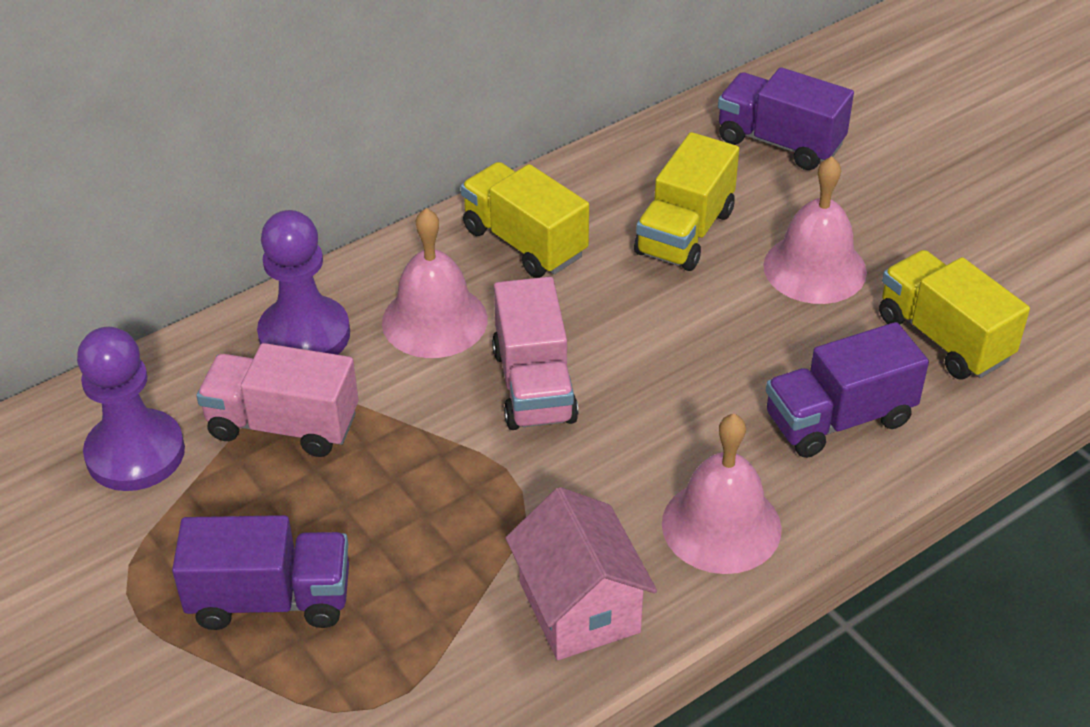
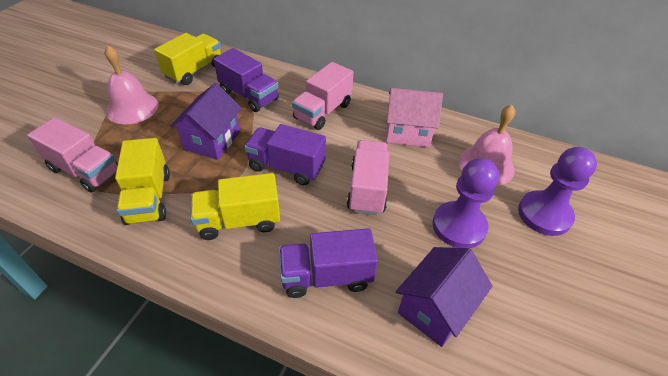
pink bell: 3 -> 2
pink truck: 2 -> 3
purple house: 0 -> 2

